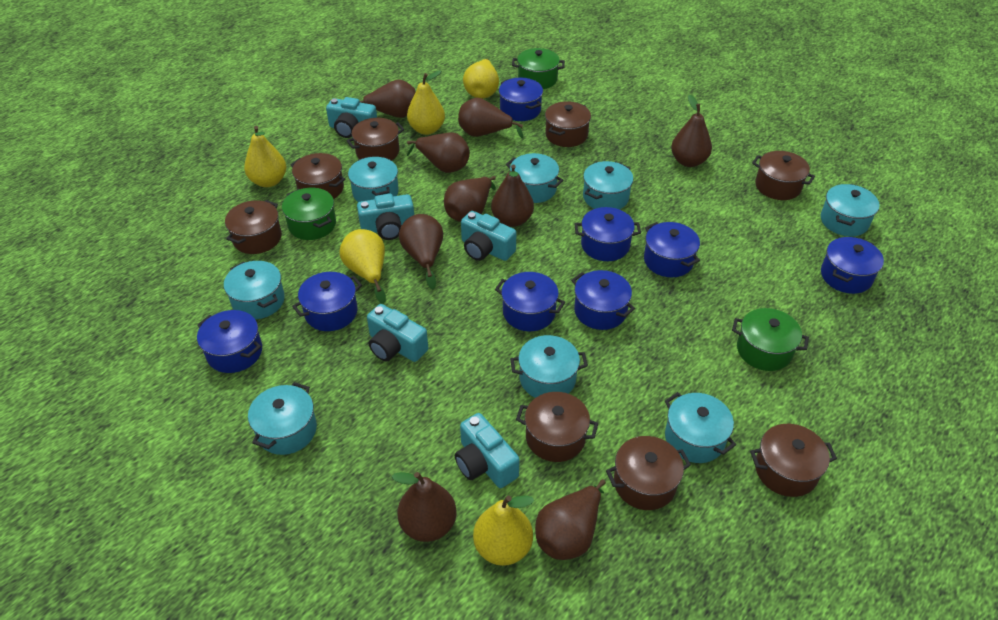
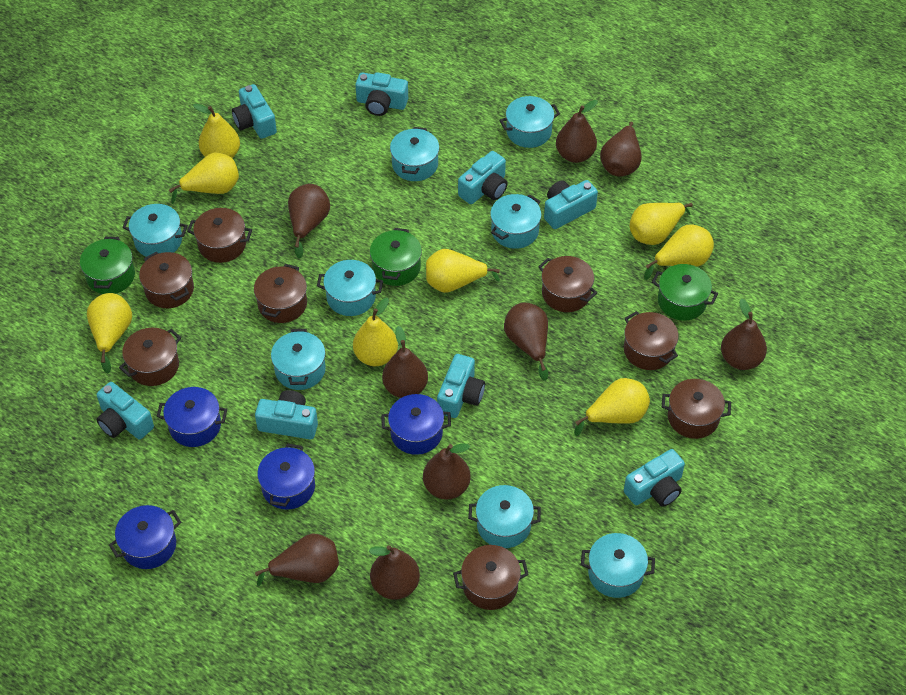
blue pot: 8 -> 4
turquoise camera: 5 -> 8
yellow pear: 5 -> 8

